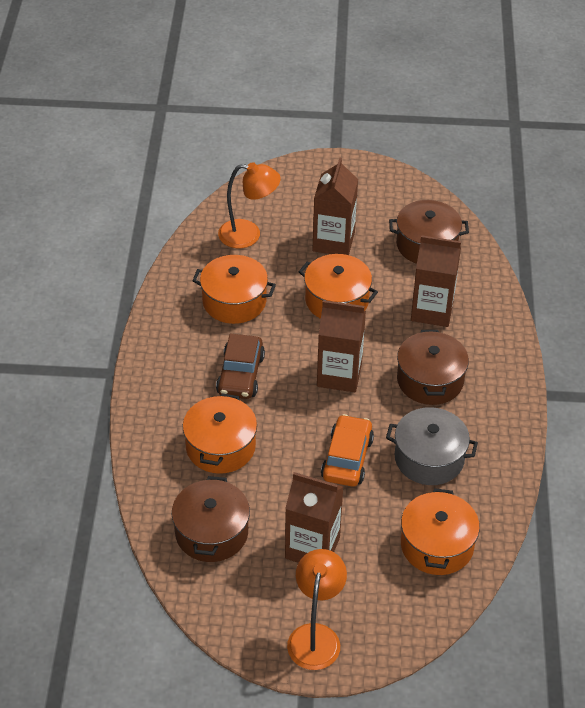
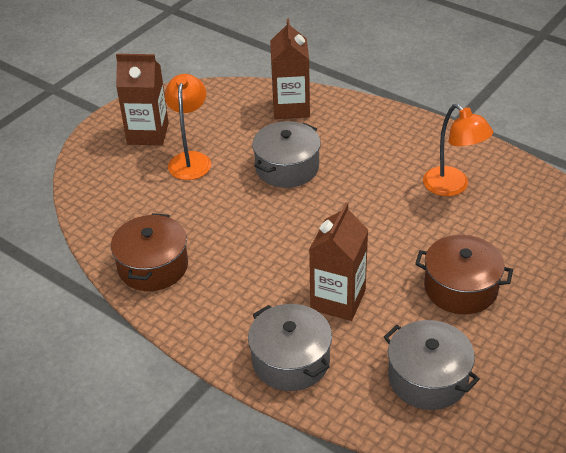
brown car: 1 -> 0
brown carton: 4 -> 3
brown pot: 3 -> 2
grey pot: 1 -> 3
orange car: 1 -> 0
orange pot: 4 -> 0

